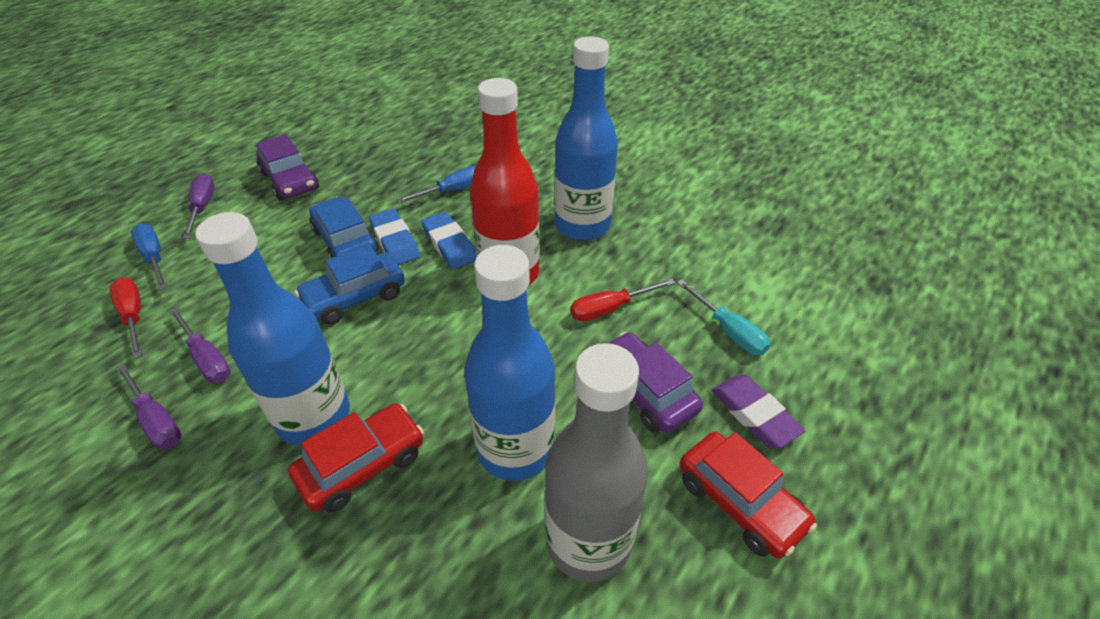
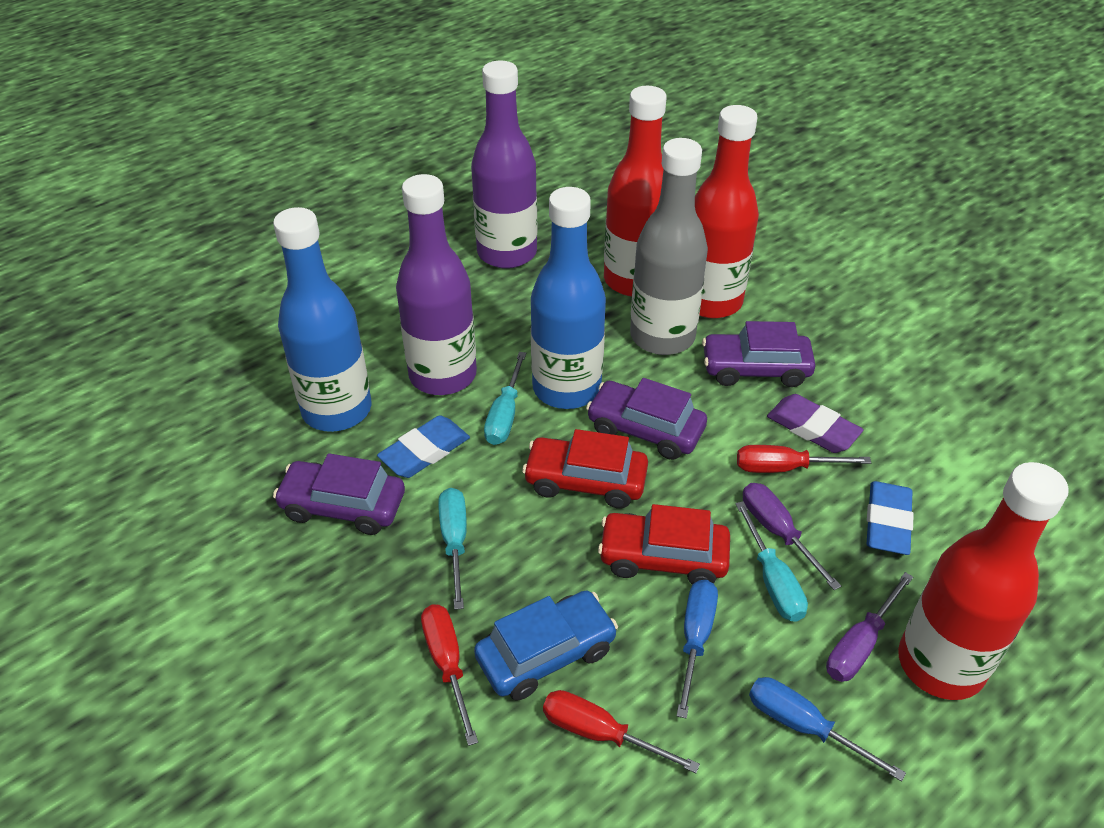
blue bottle: 3 -> 2
blue car: 2 -> 1
purple bottle: 0 -> 2
purple car: 2 -> 3
purple screwdriver: 3 -> 2
red bottle: 1 -> 3
red screwdriver: 2 -> 3
turquoise screwdriver: 1 -> 3

